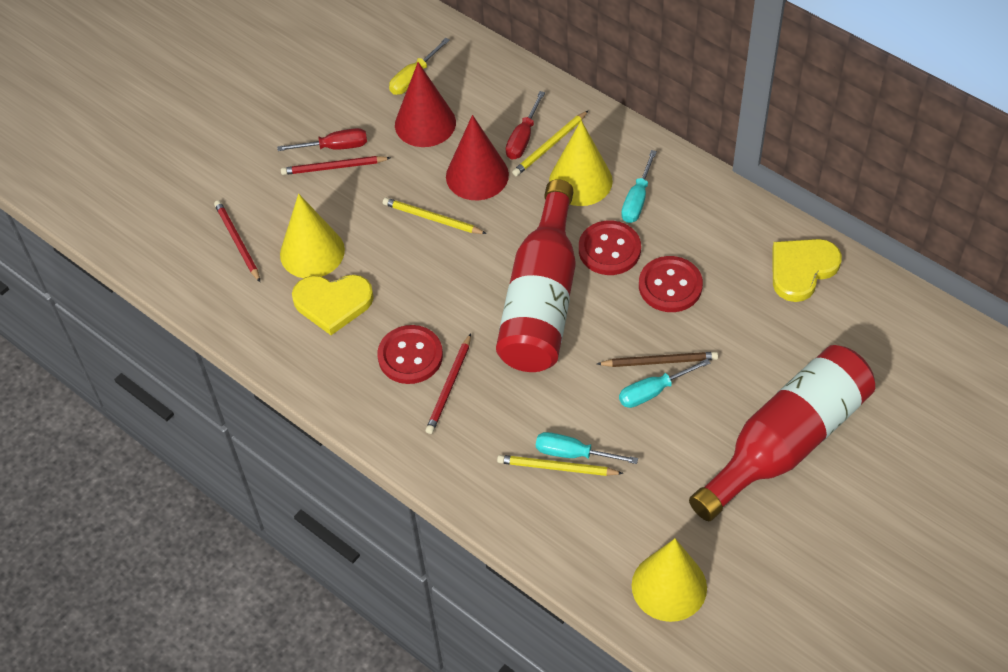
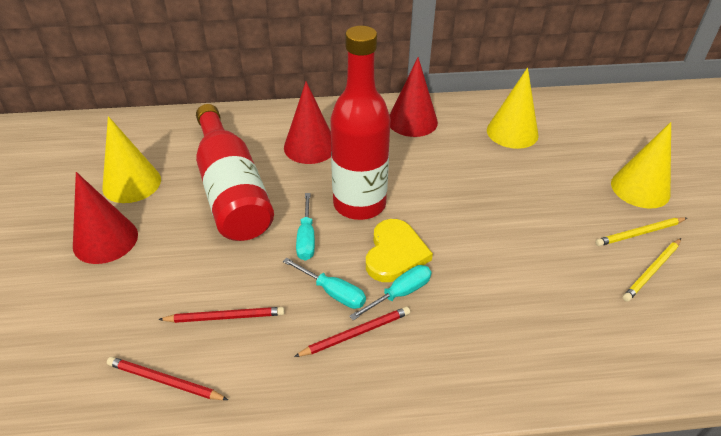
brown pencil: 1 -> 0
red button: 3 -> 0
red cone: 2 -> 3
red screwdriver: 2 -> 0
yellow heart: 2 -> 1
yellow pencil: 3 -> 2
yellow screwdriver: 1 -> 0

